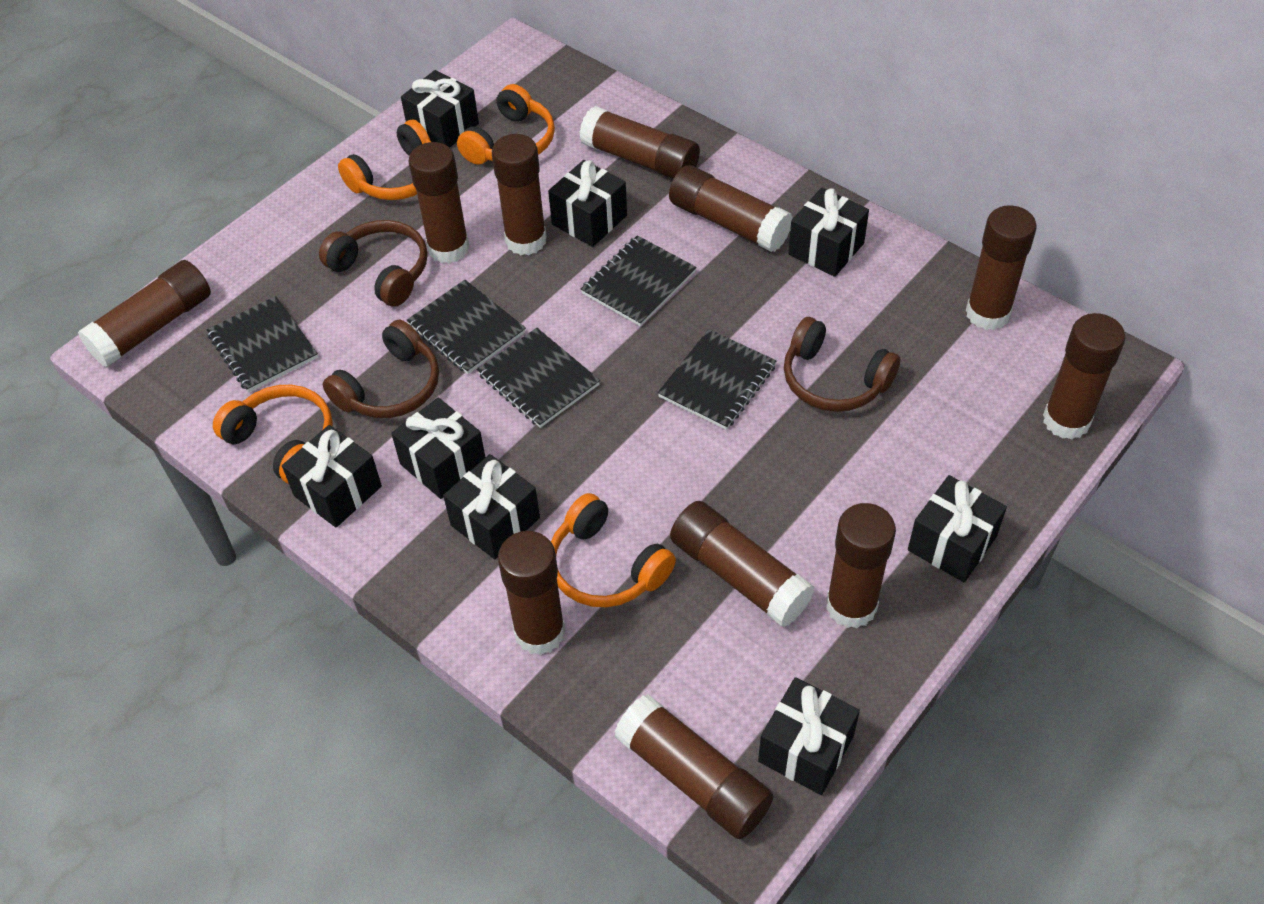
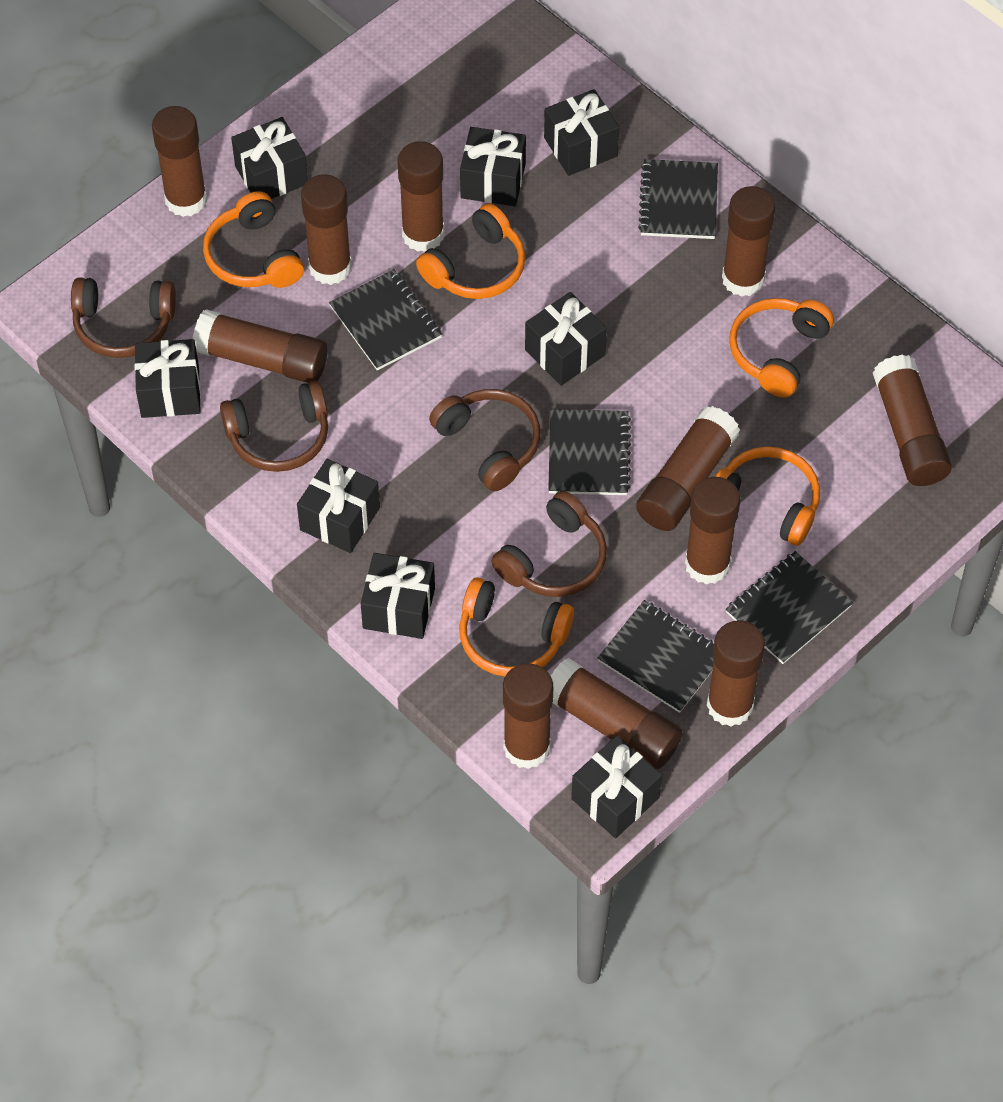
brown headphones: 3 -> 4
orange headphones: 4 -> 5

